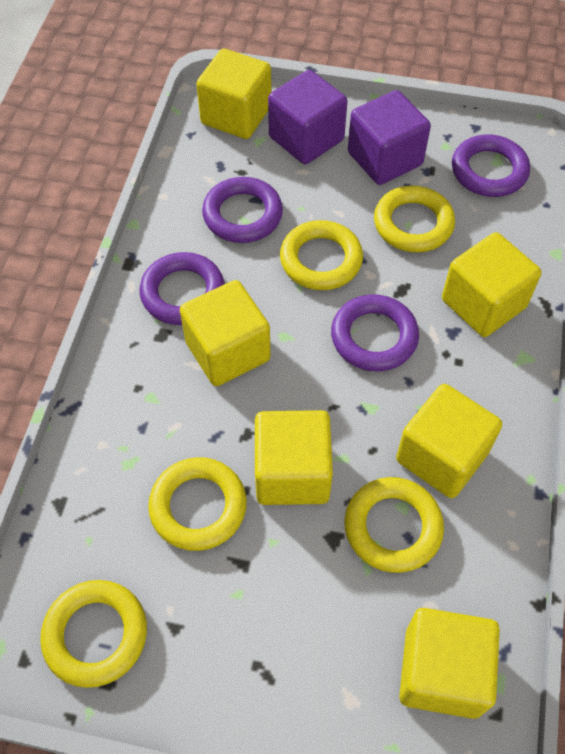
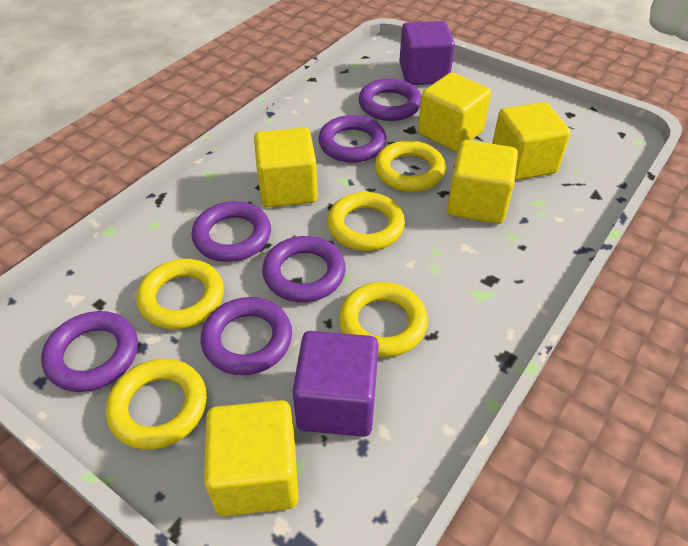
purple ring: 4 -> 6
yellow cube: 6 -> 5

